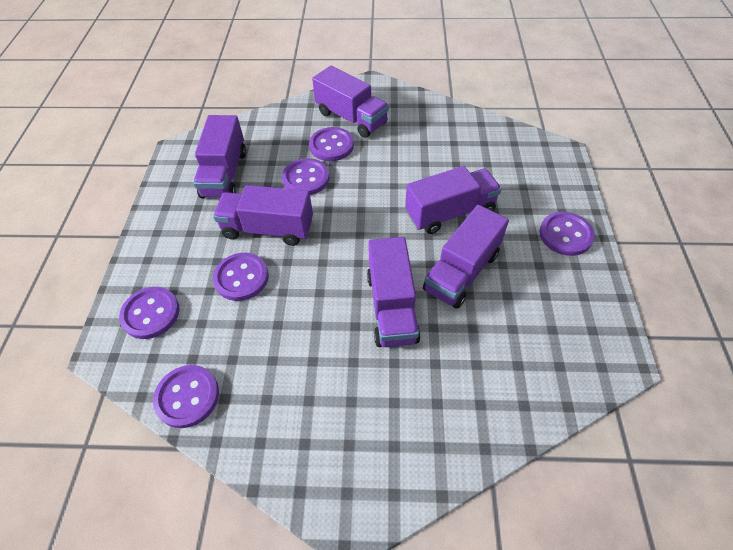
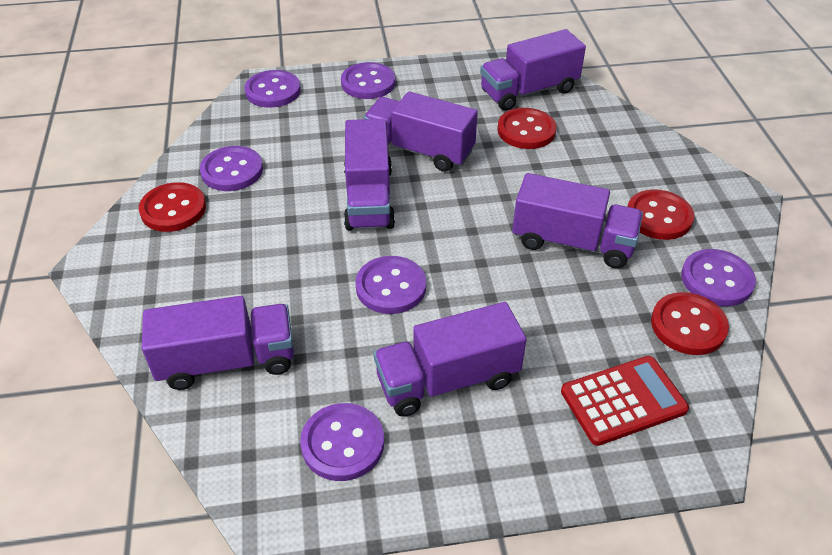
red button: 0 -> 4
red calculator: 0 -> 1

